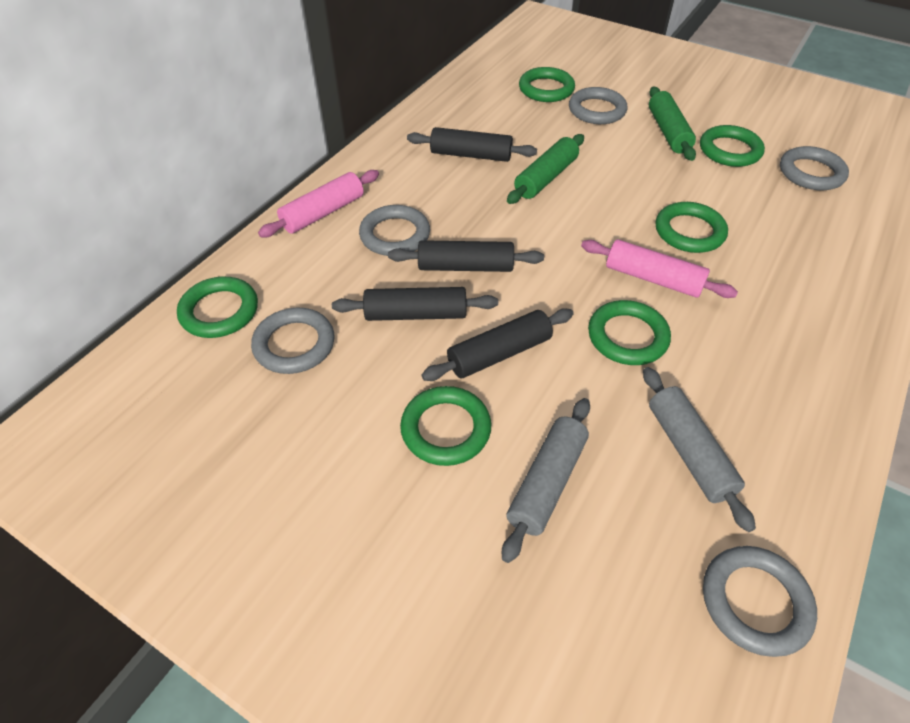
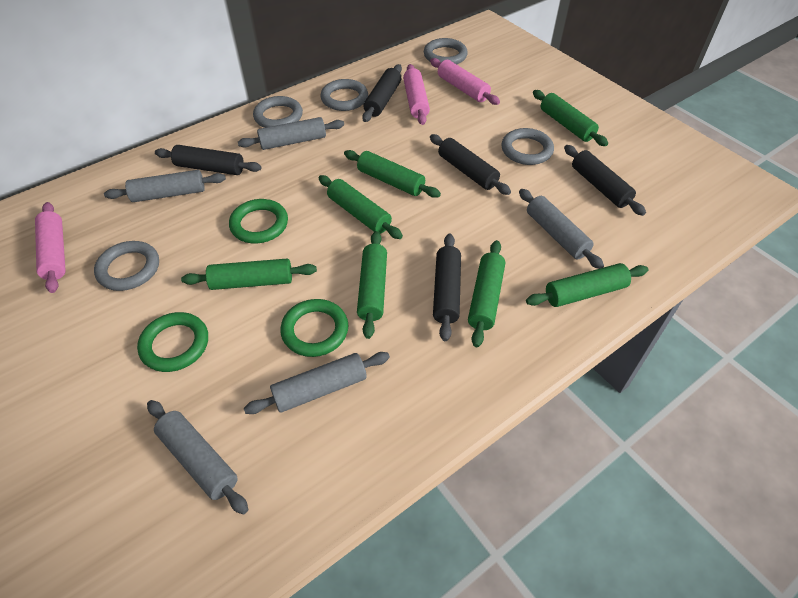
black rolling pin: 4 -> 5
green ring: 6 -> 3
green rolling pin: 2 -> 7
grey rolling pin: 2 -> 5
pink rolling pin: 2 -> 3

